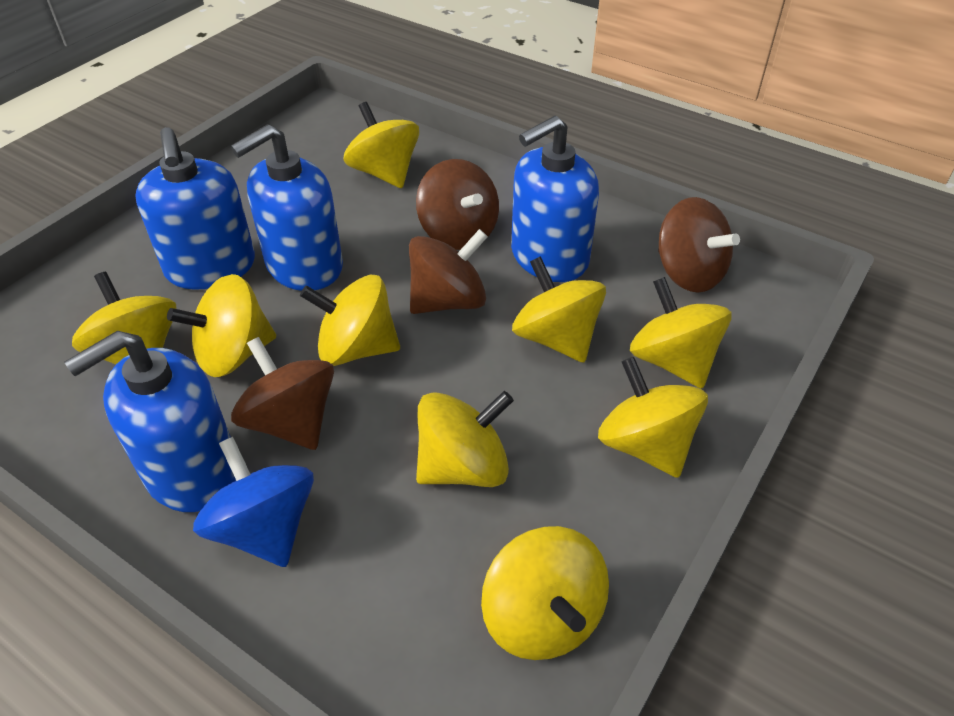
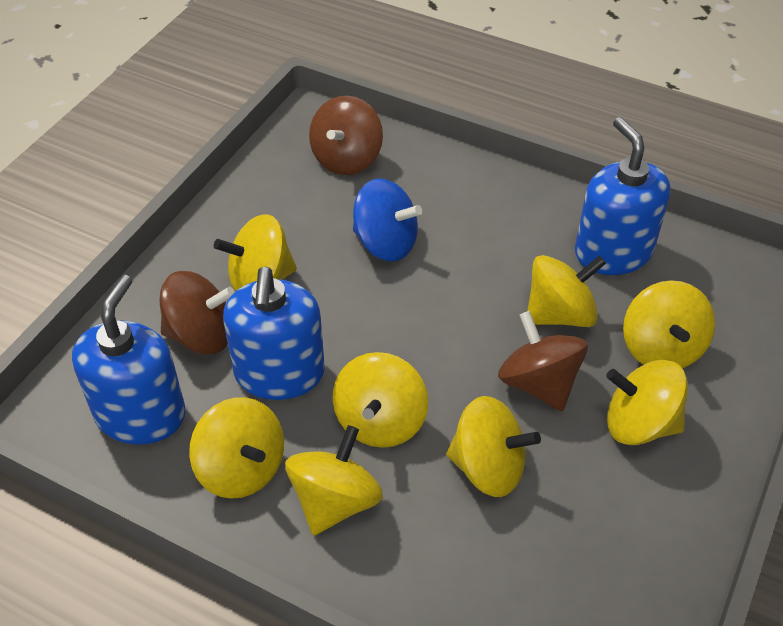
blue soap dispenser: 4 -> 3
brown spinning top: 4 -> 3
yellow spinning top: 9 -> 8

